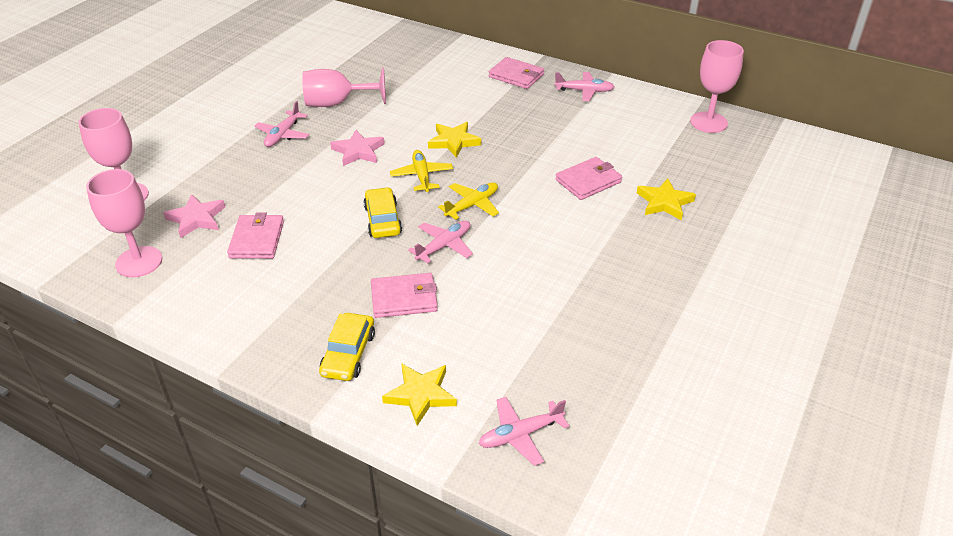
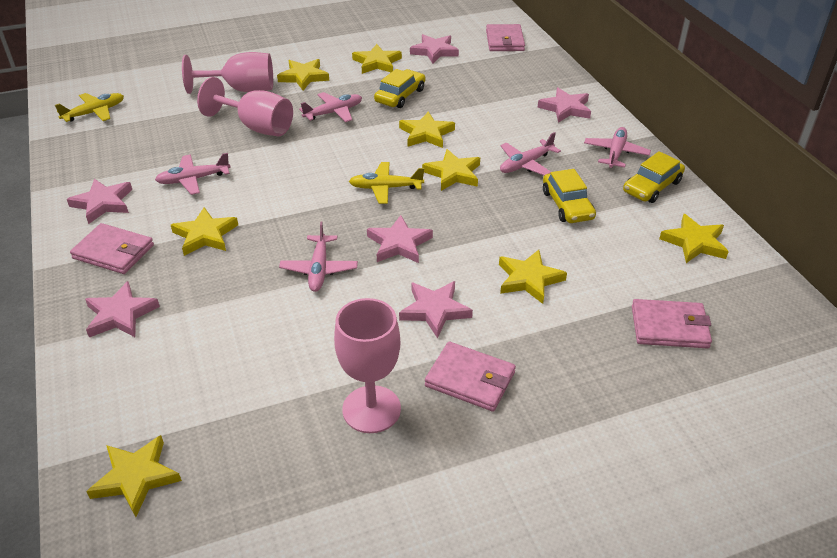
pink goblet: 4 -> 3
pink plane: 4 -> 5
pink star: 2 -> 6
yellow car: 2 -> 3
yellow star: 3 -> 8

